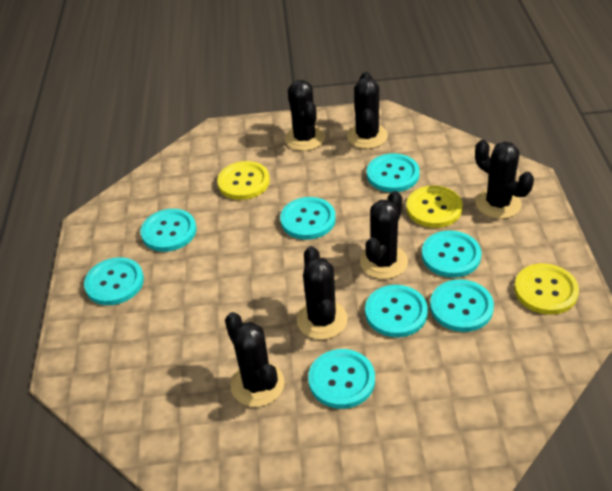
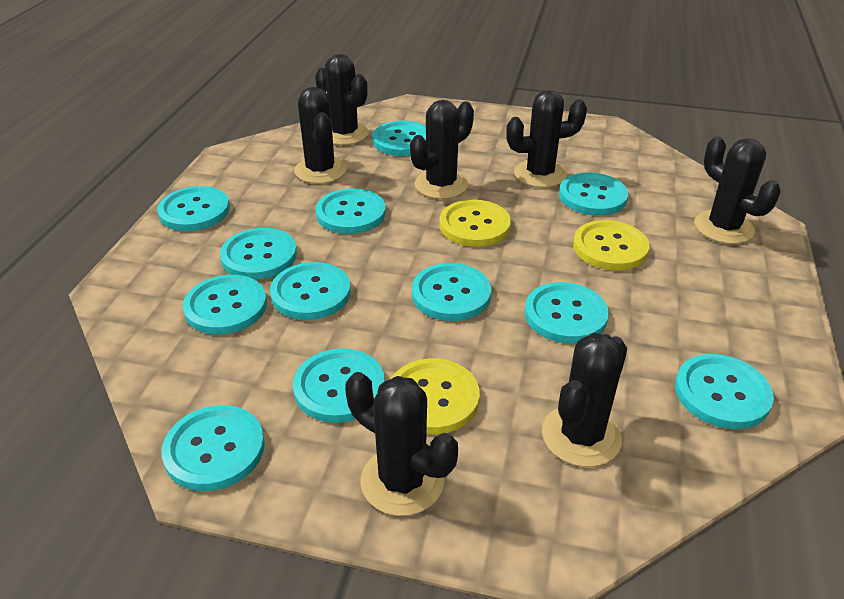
black cactus: 6 -> 7
turquoise button: 8 -> 12

